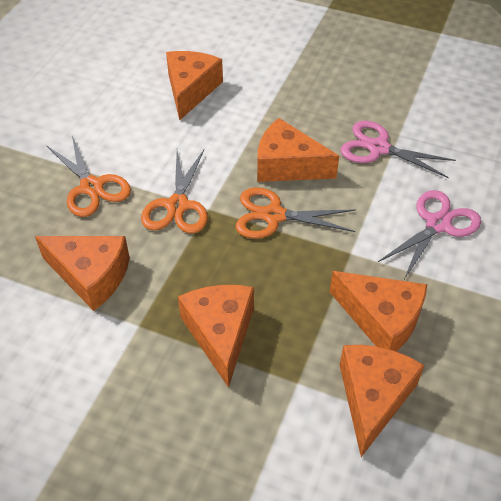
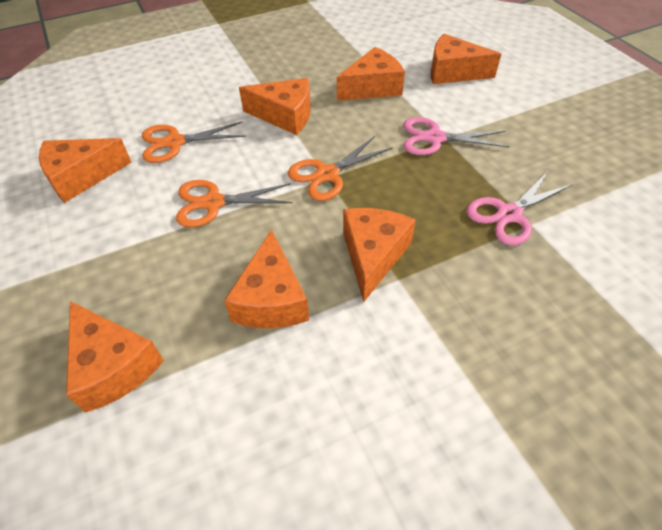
orange cheese: 6 -> 7

